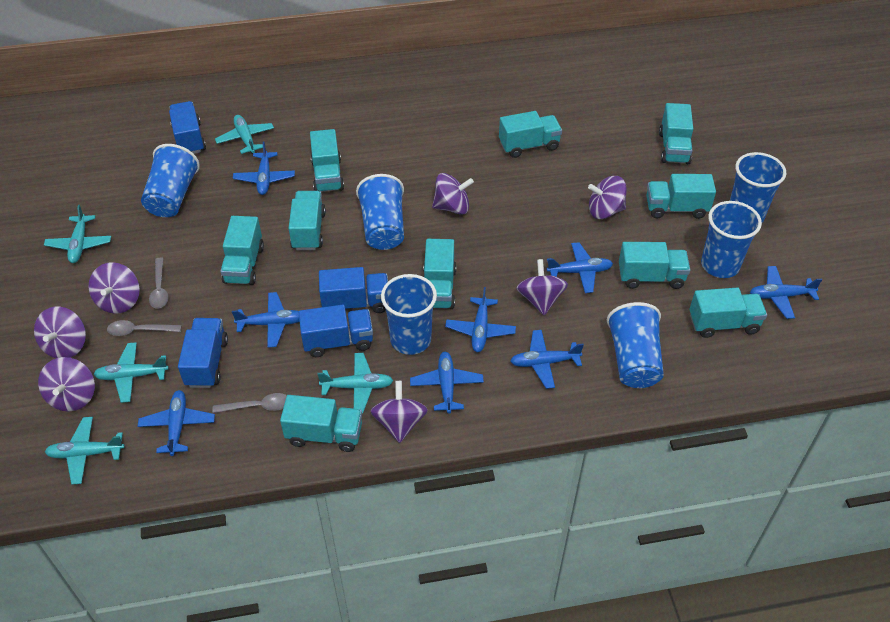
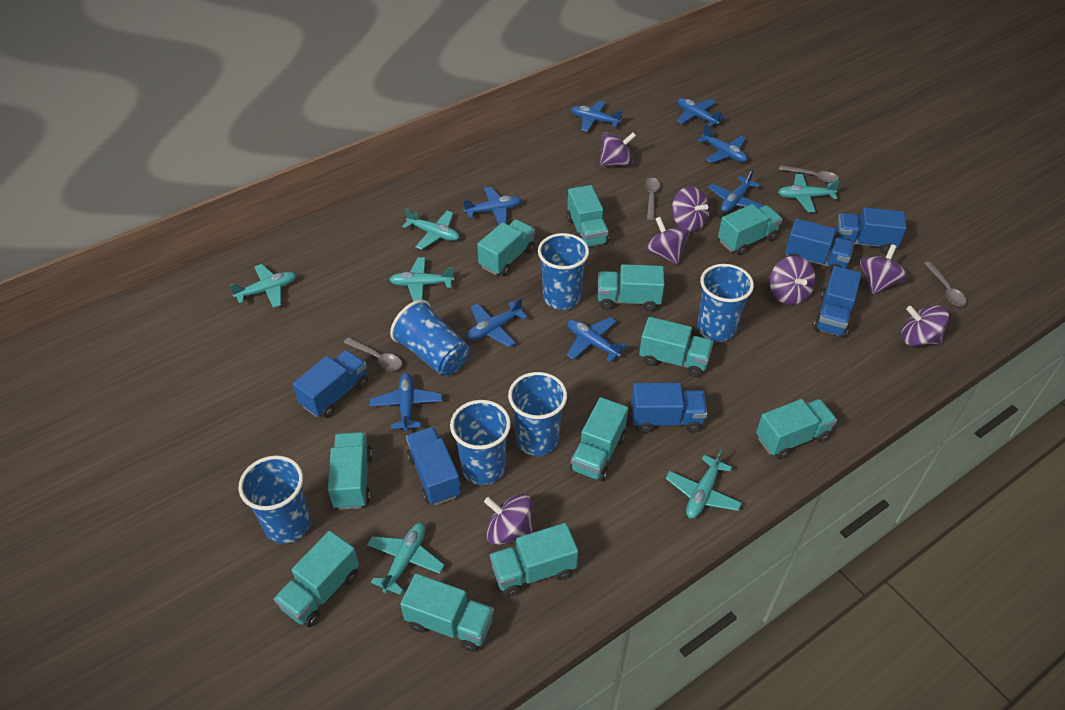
blue truck: 4 -> 6
grey spoon: 3 -> 4
turquoise plane: 5 -> 6
turquoise truck: 10 -> 11

